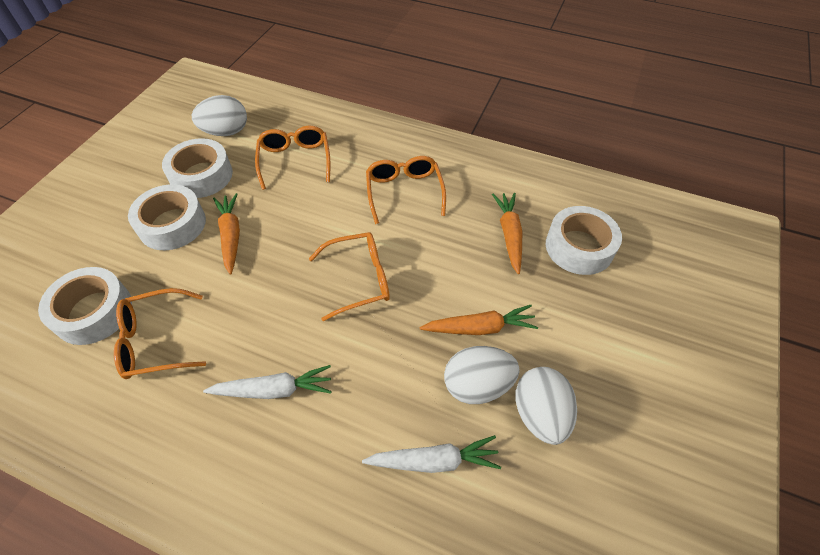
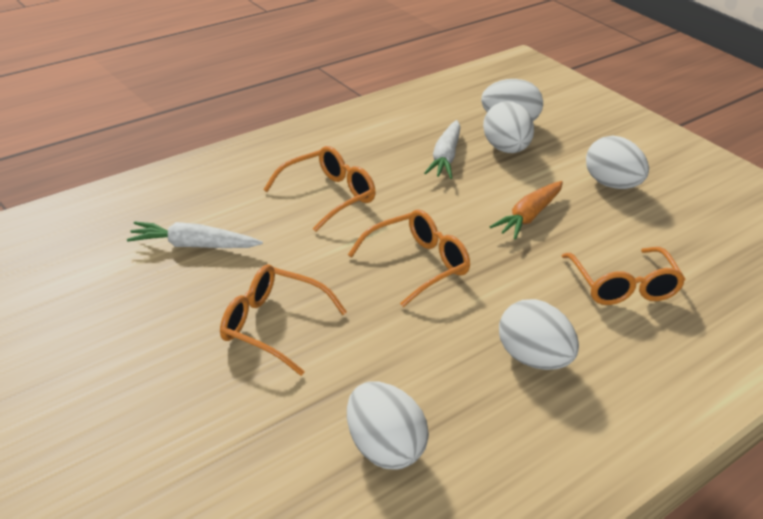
orange carrot: 3 -> 1
white egg: 3 -> 5
white tape: 4 -> 0

